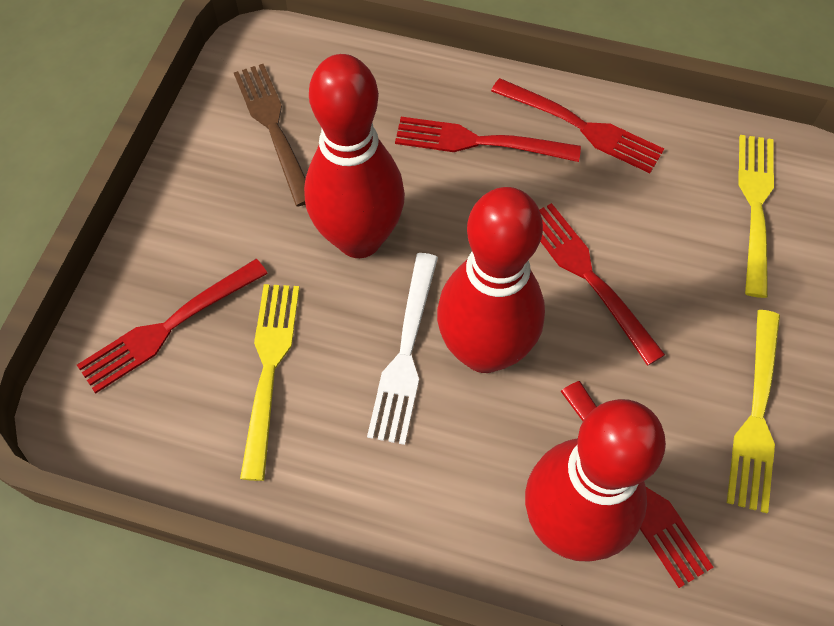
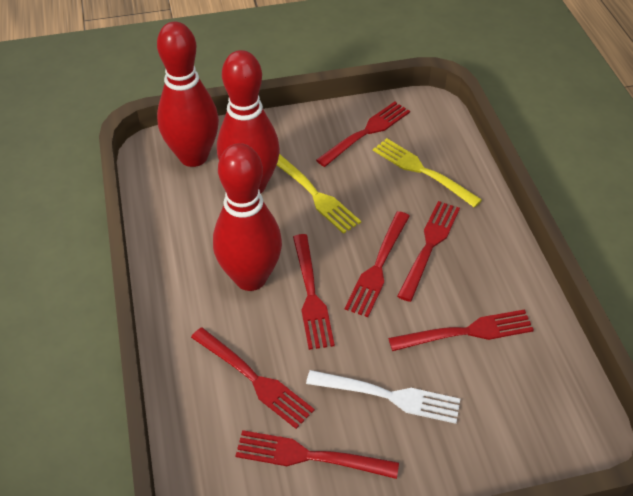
brown fork: 1 -> 0
red fork: 5 -> 7
yellow fork: 3 -> 2

